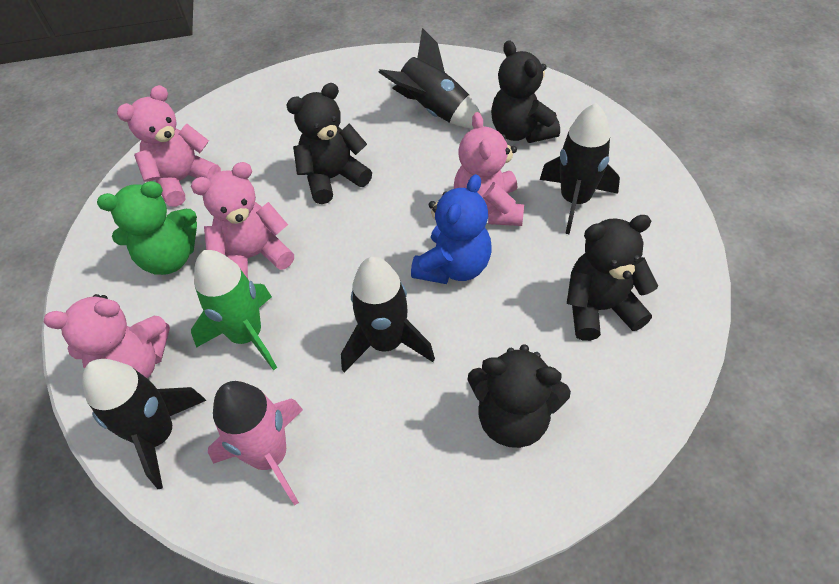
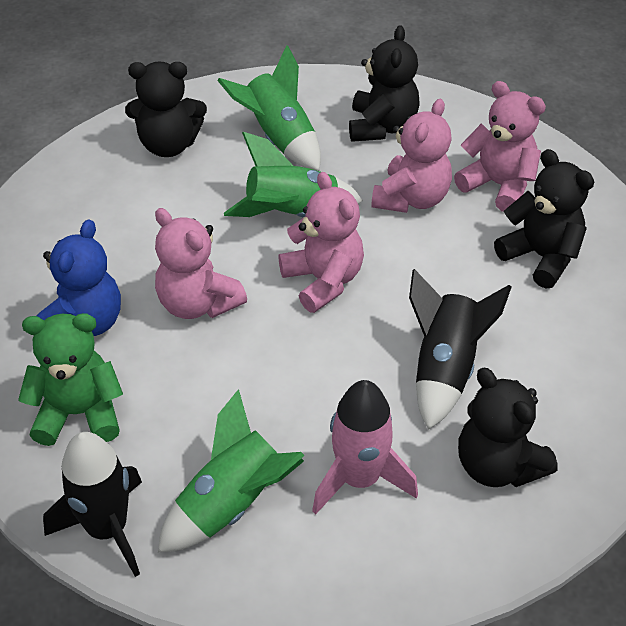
black rocket: 4 -> 2
green rocket: 1 -> 3

